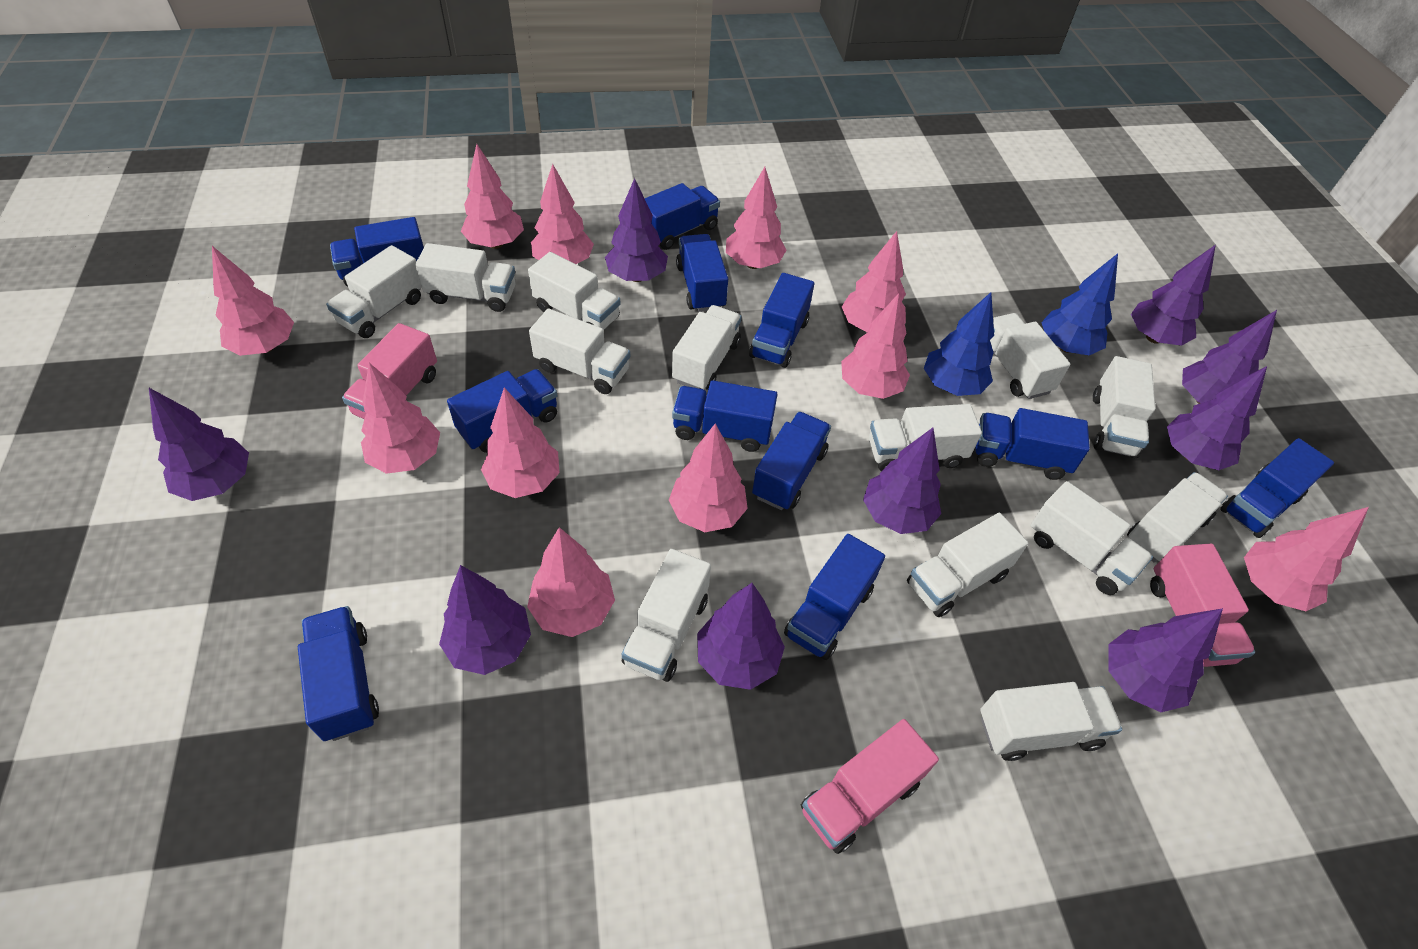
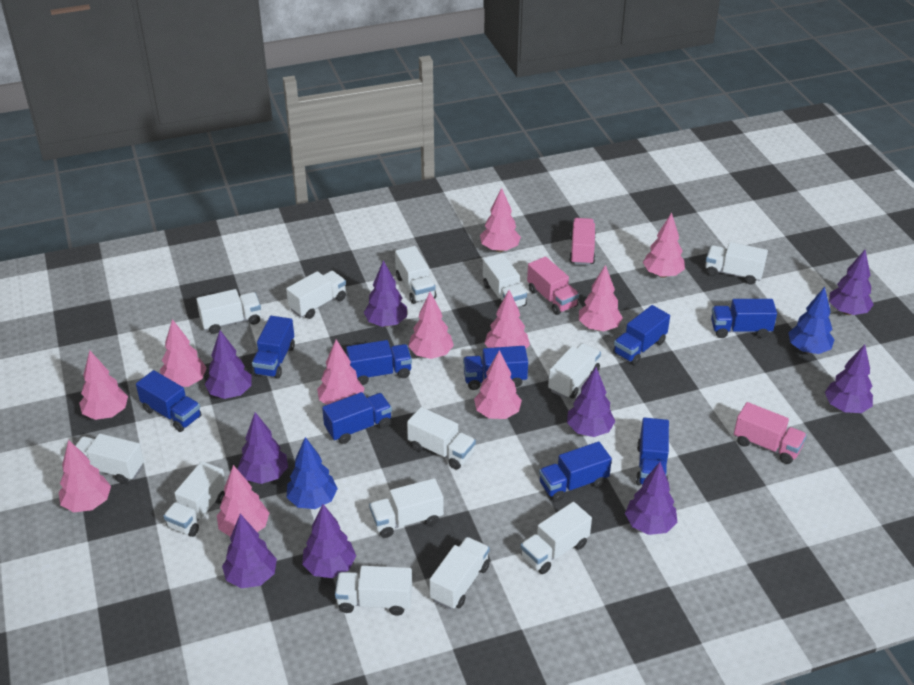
blue truck: 11 -> 9

